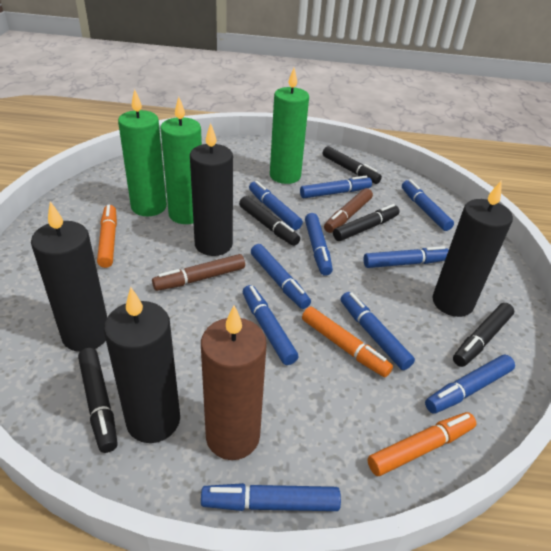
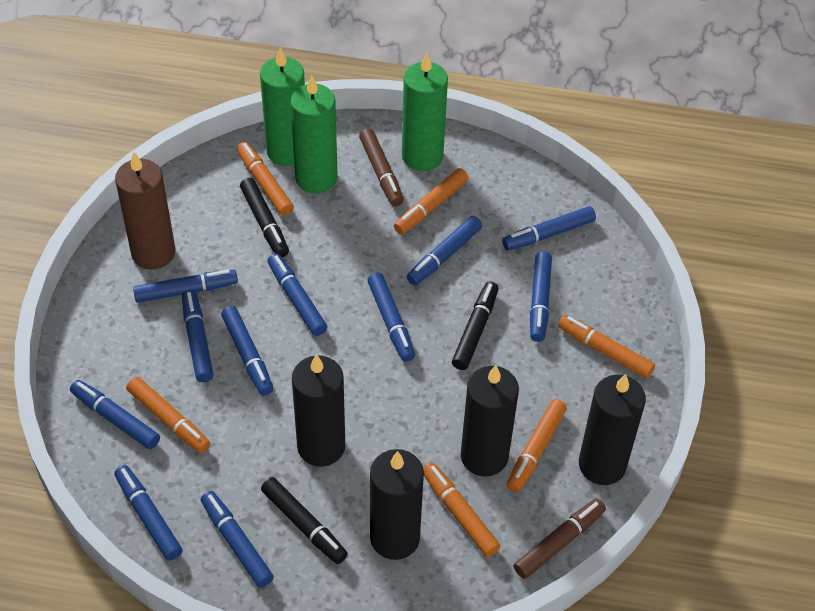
black marker: 5 -> 3
blue marker: 10 -> 11
orange marker: 3 -> 6

